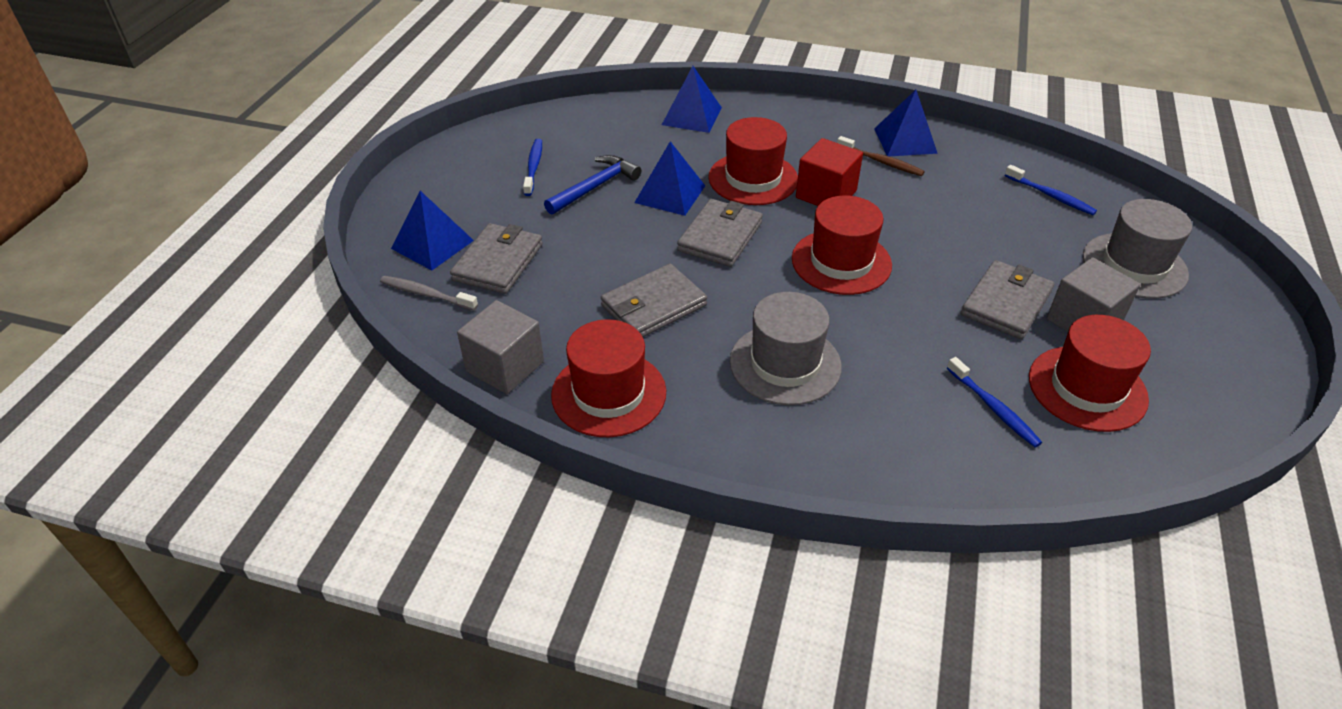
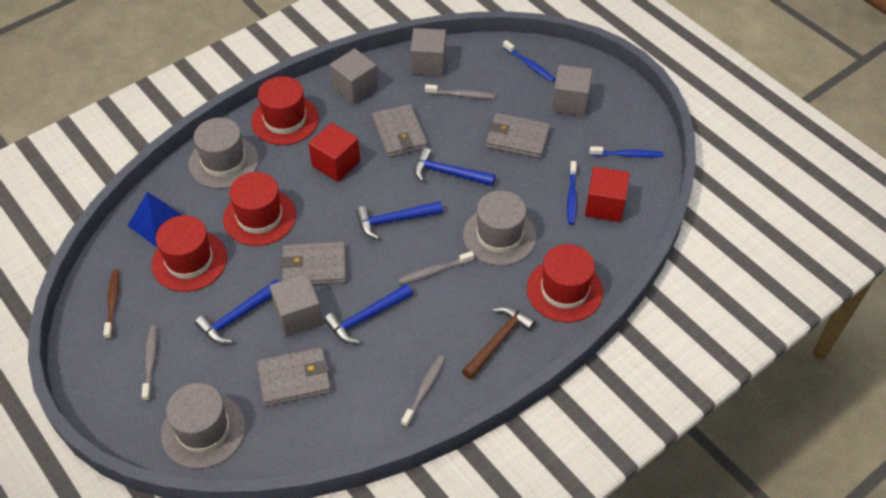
blue hammer: 1 -> 4
blue pyramid: 4 -> 1
brown hammer: 0 -> 1
grey cube: 2 -> 4
grey hat: 2 -> 3
grey toothbrush: 1 -> 4
red cube: 1 -> 2

